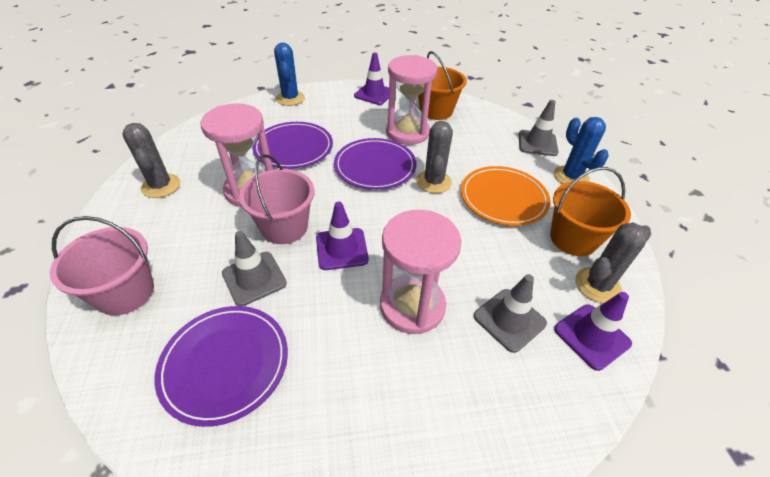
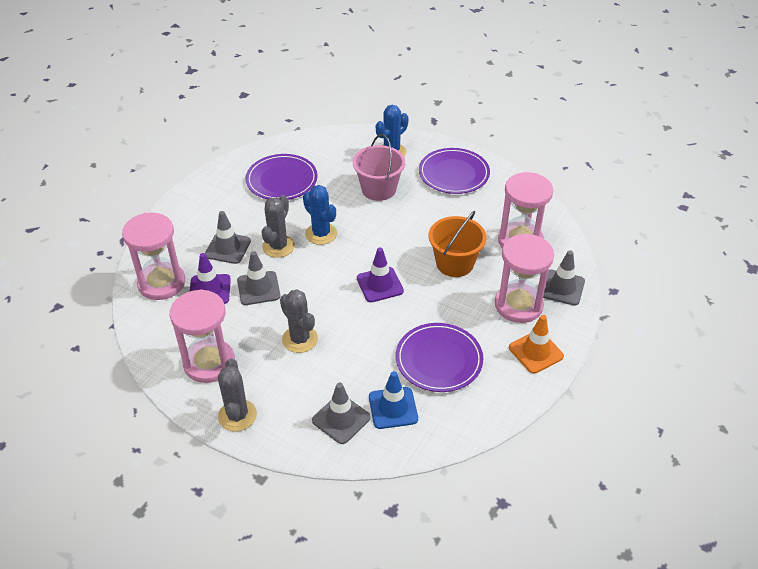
blue traffic cone: 0 -> 1
grey traffic cone: 3 -> 4
orange bucket: 2 -> 1
orange plate: 1 -> 0
orange traffic cone: 0 -> 1
pink bucket: 2 -> 1
pink hourglass: 3 -> 4
purple traffic cone: 3 -> 2

